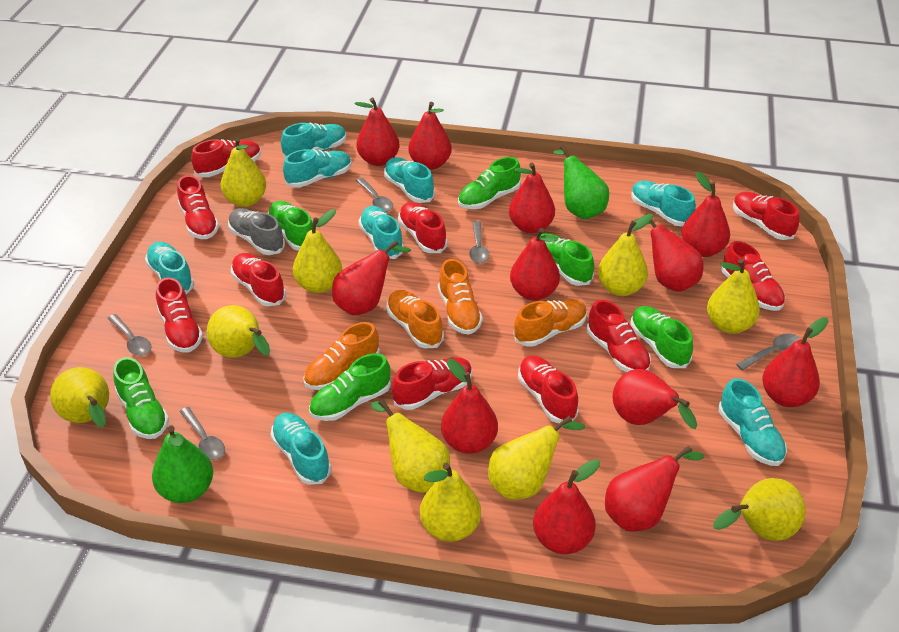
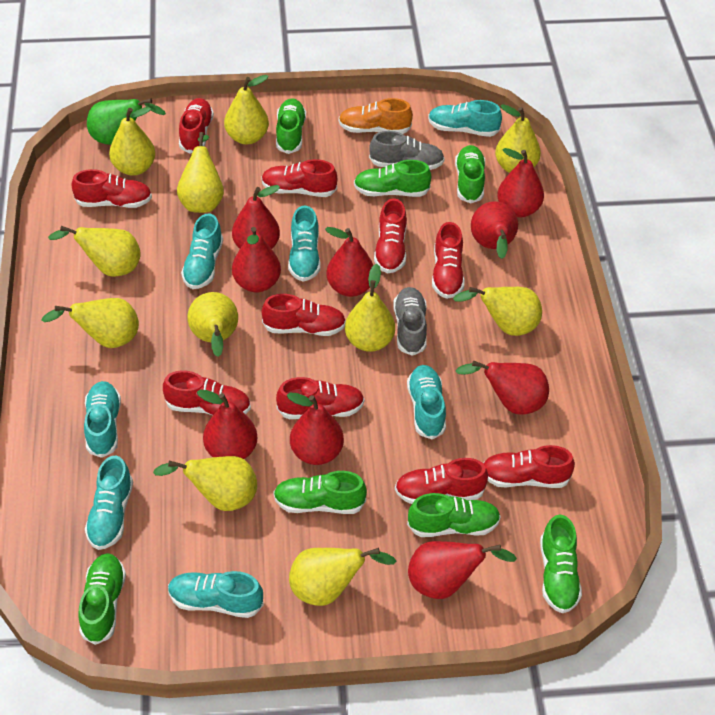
green pear: 2 -> 1
green shoe: 6 -> 7
grey shoe: 1 -> 2
grey spoon: 5 -> 0
orange shoe: 4 -> 1
red pear: 12 -> 9
turquoise shoe: 8 -> 7
yellow pear: 10 -> 11

